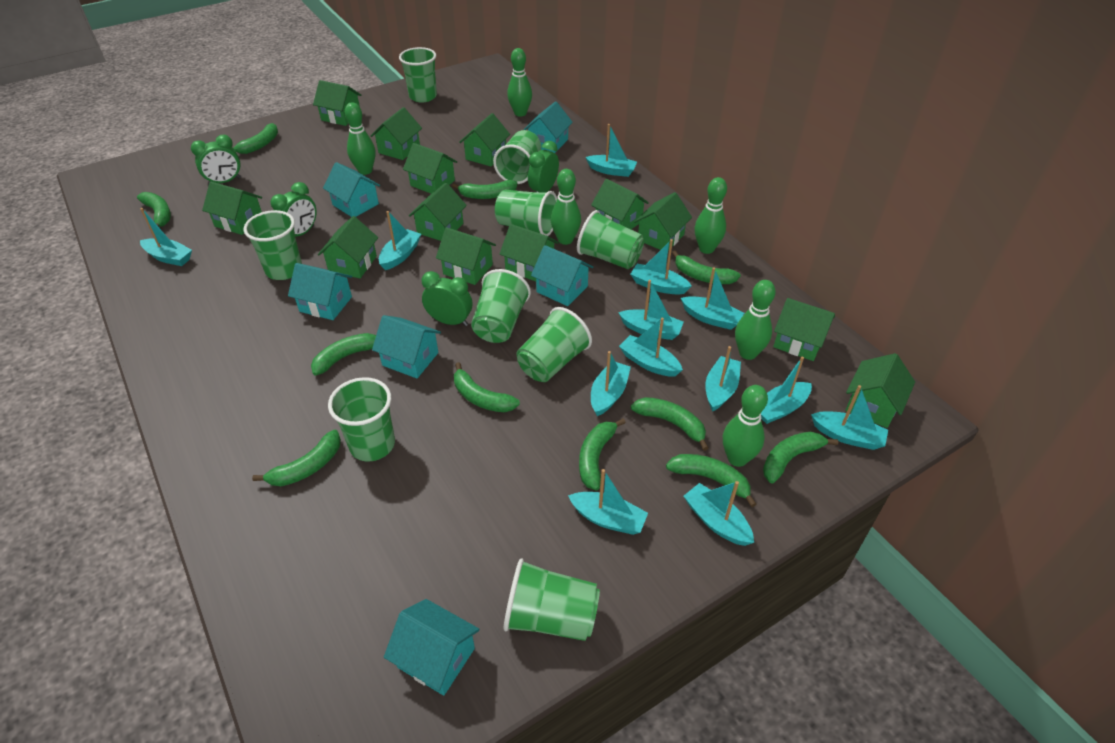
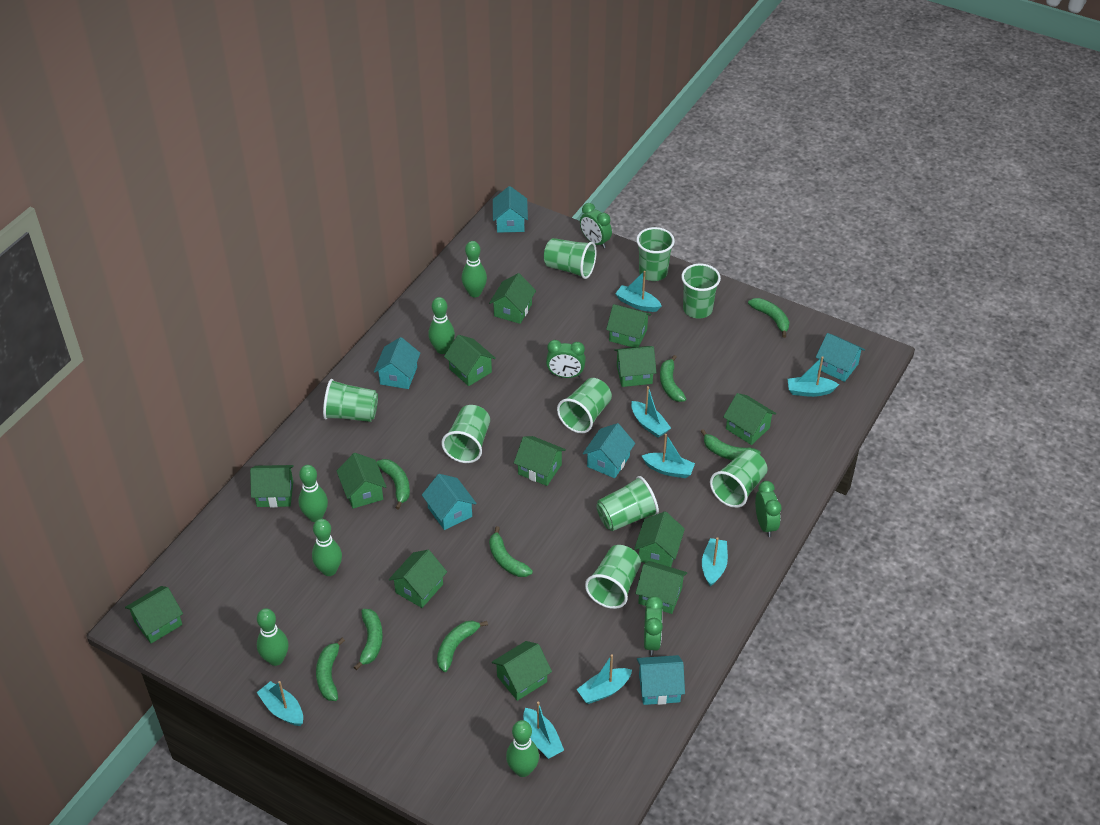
green banana: 11 -> 8
turquoise boat: 13 -> 8

